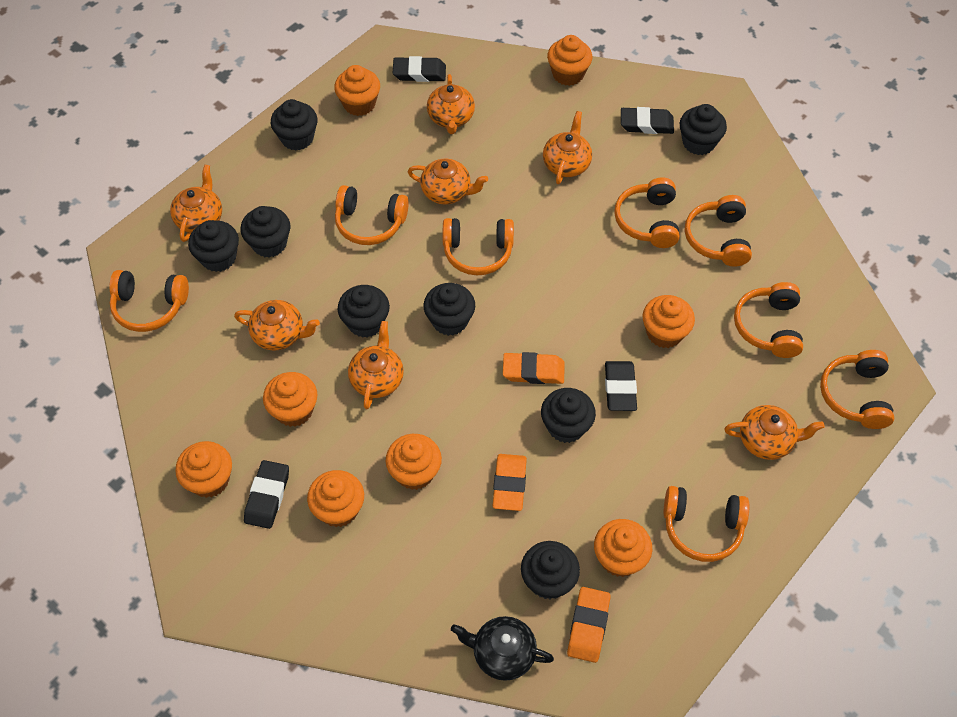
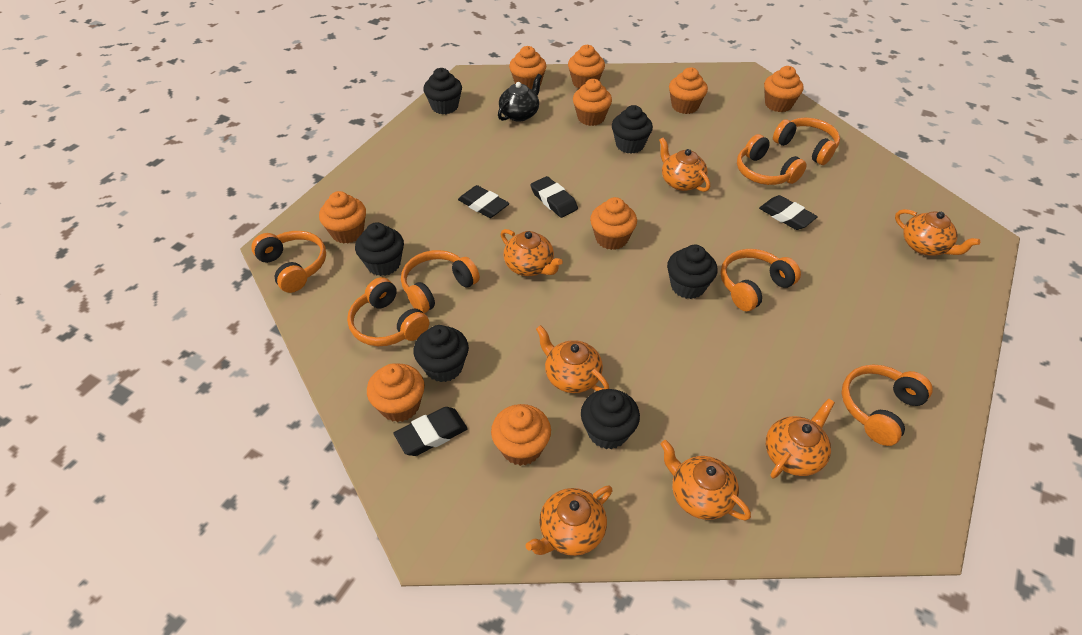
black cupcake: 8 -> 6
orange cupcake: 8 -> 9
orange eraser: 3 -> 0
orange headphones: 8 -> 7

